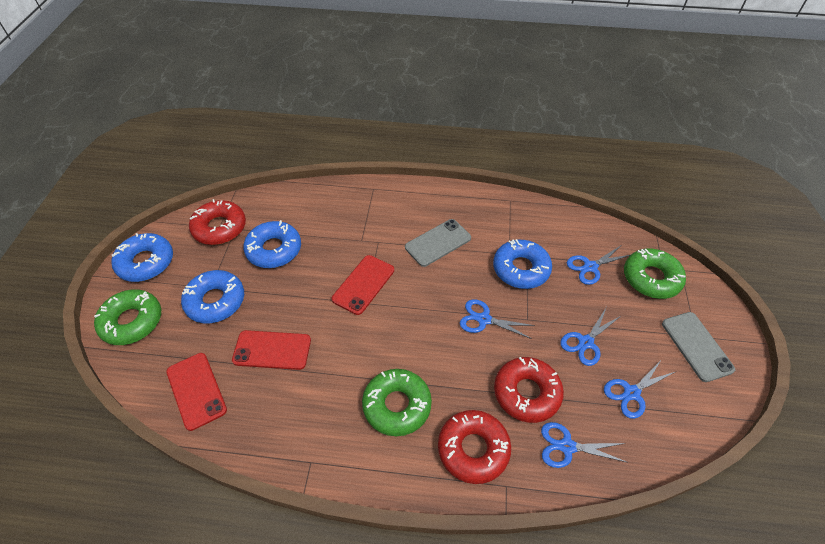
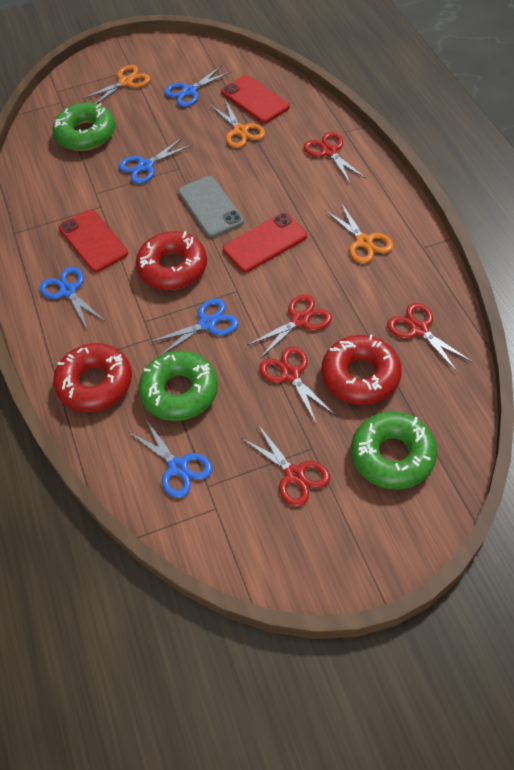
blue donut: 4 -> 0
grey phone: 2 -> 1
orange scissors: 0 -> 3
red scissors: 0 -> 5

